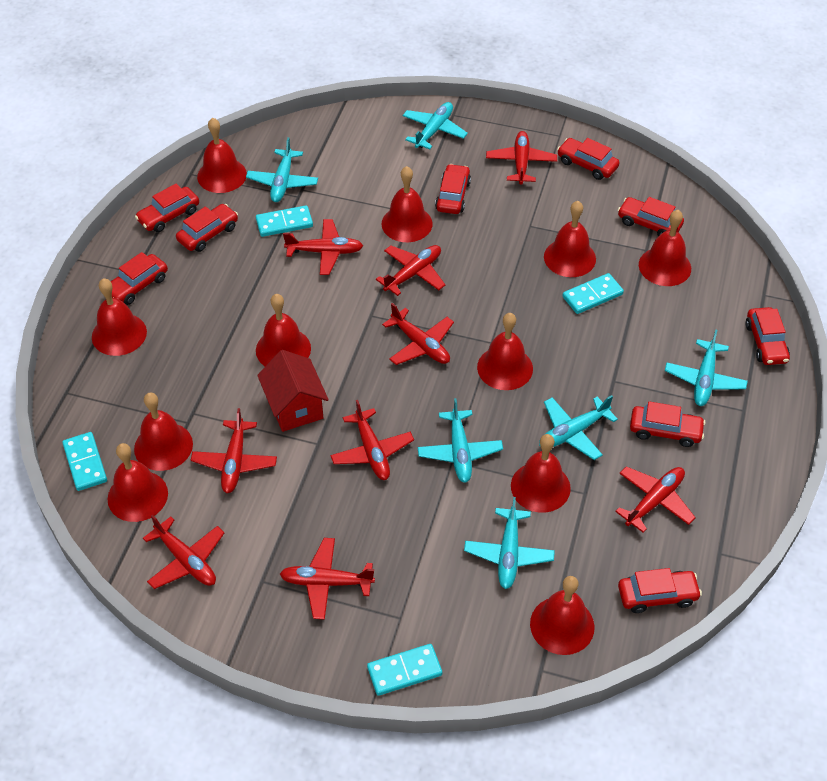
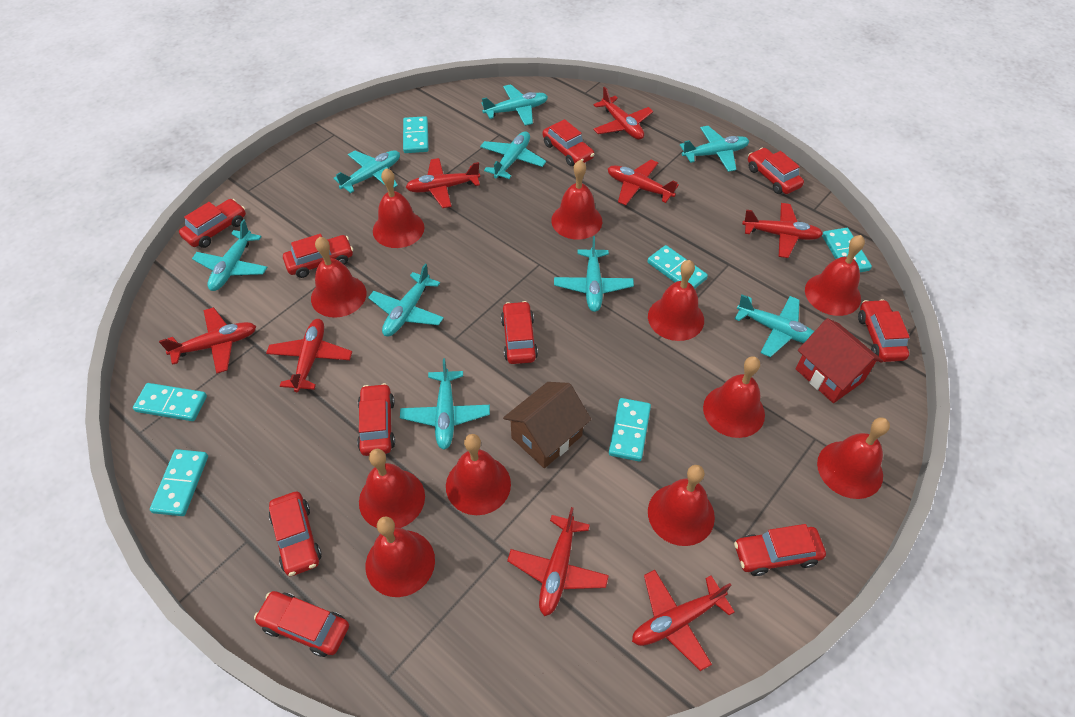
brown house: 0 -> 1
red car: 9 -> 10
red plane: 9 -> 8
turquoise domino: 4 -> 6
turquoise plane: 6 -> 9

